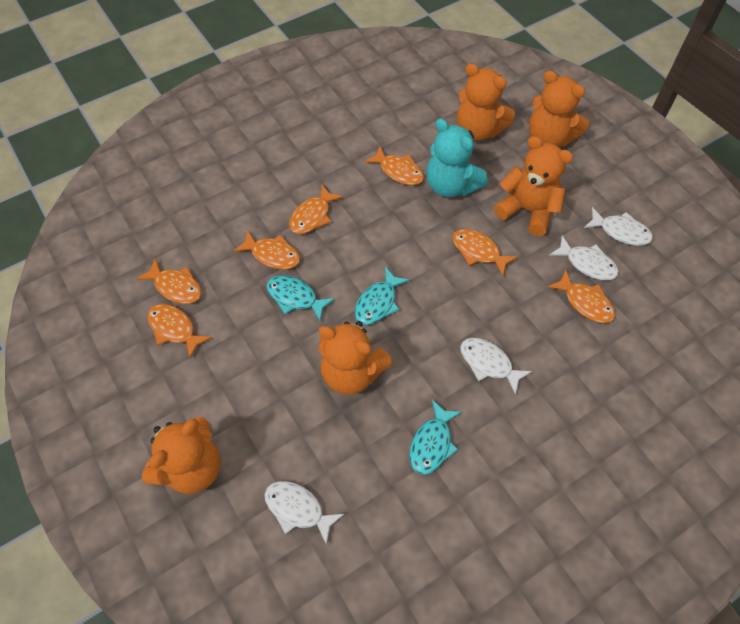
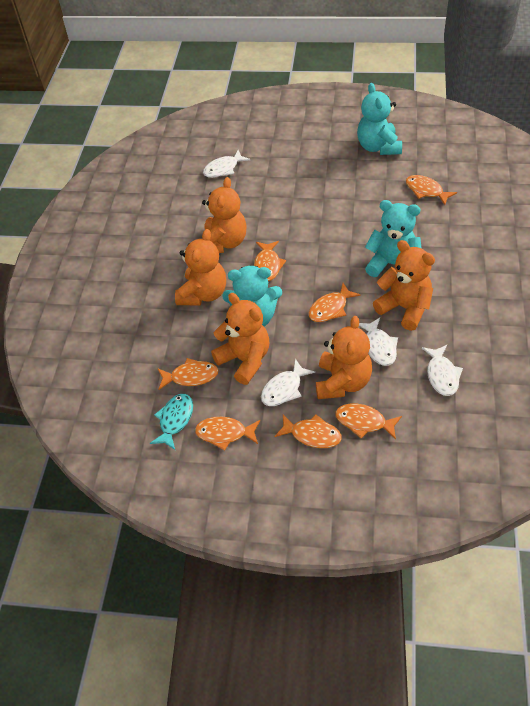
turquoise fish: 3 -> 1
turquoise teddy bear: 1 -> 3

